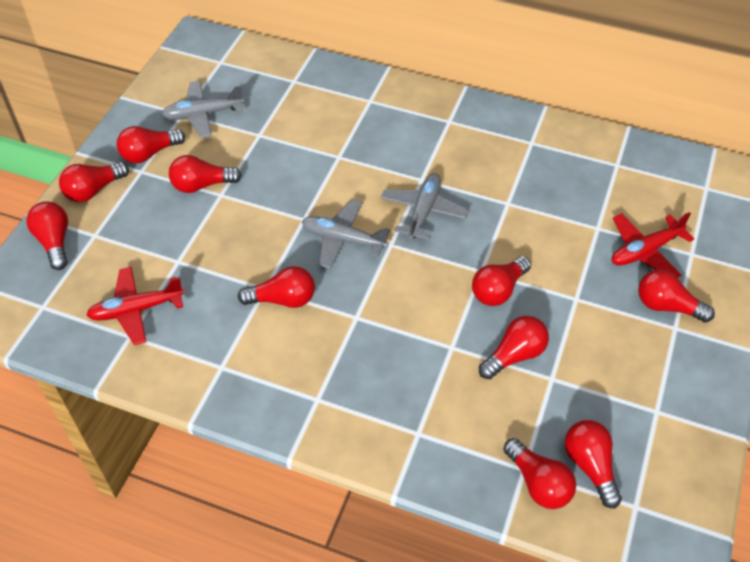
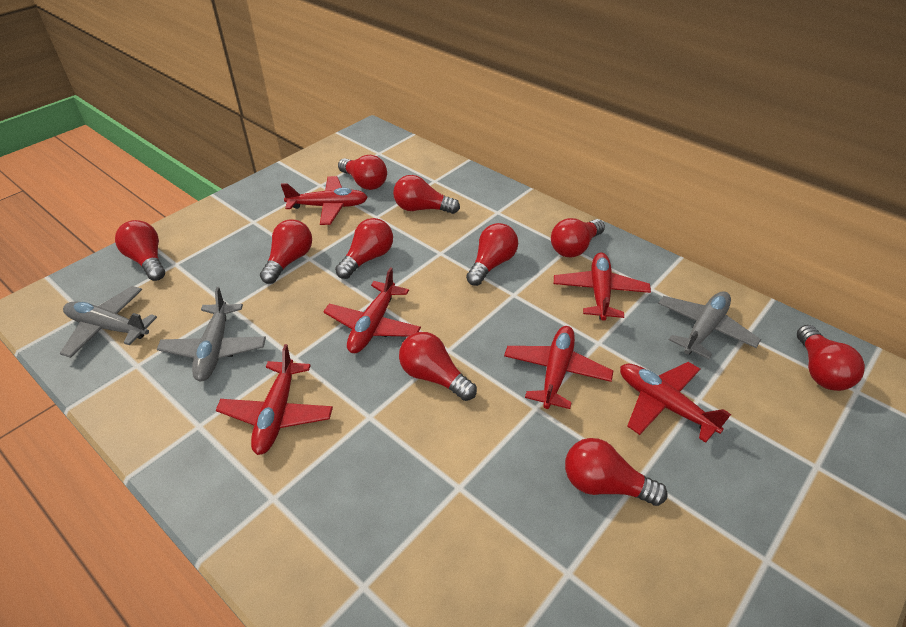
red plane: 2 -> 6

